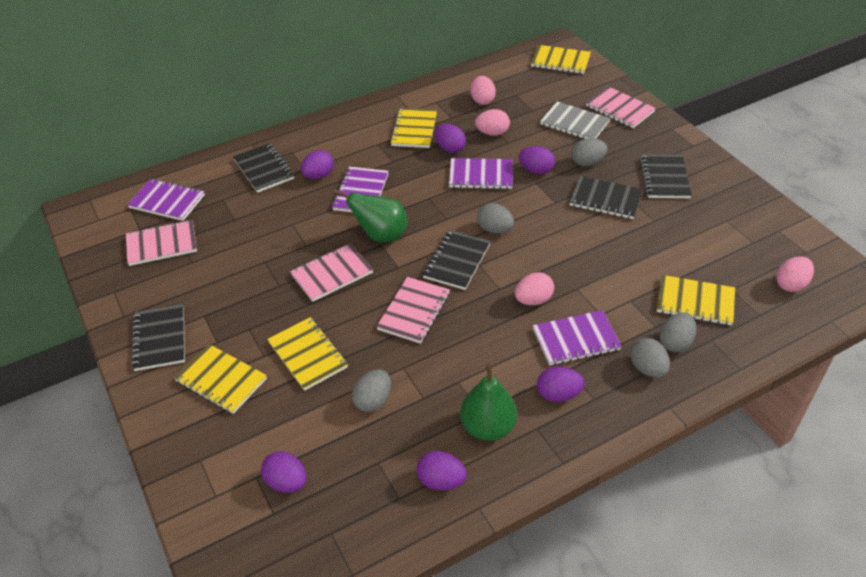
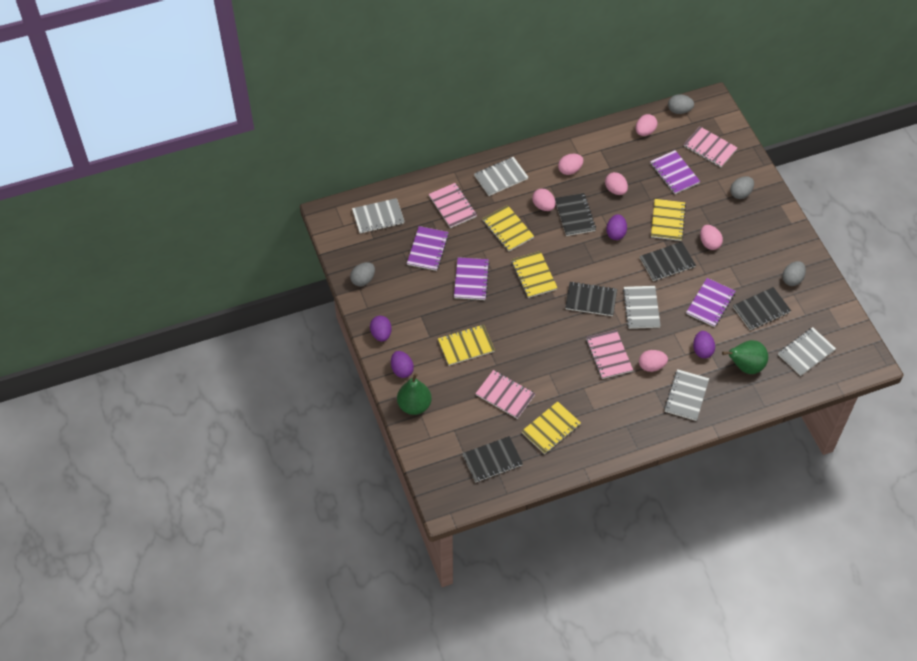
grey egg: 5 -> 4
grey notebook: 1 -> 5
pink egg: 4 -> 6
purple egg: 6 -> 4

